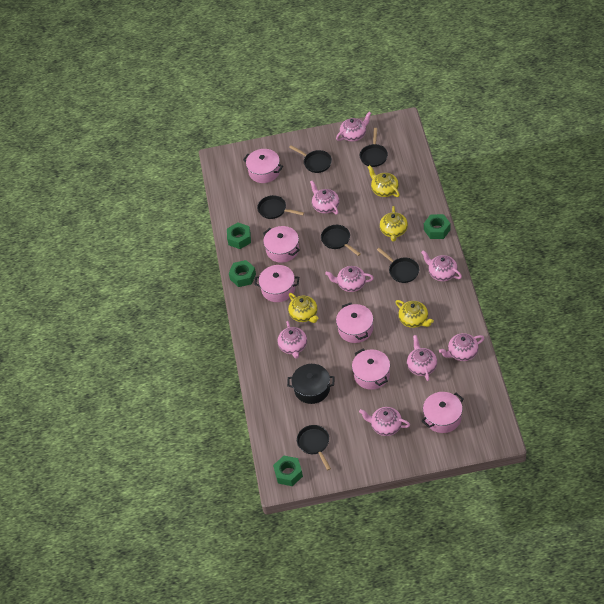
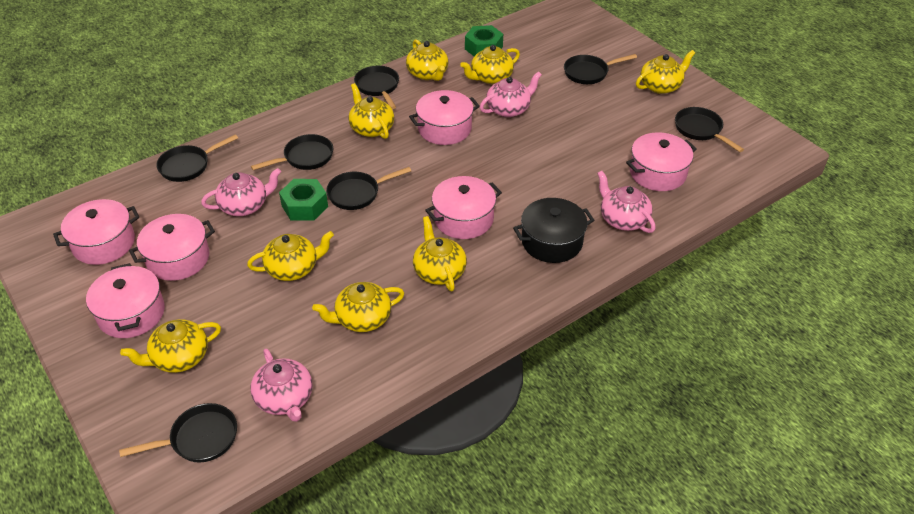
black pan: 6 -> 7
green nut: 4 -> 2
pink teapot: 8 -> 4
yellow teapot: 4 -> 8

